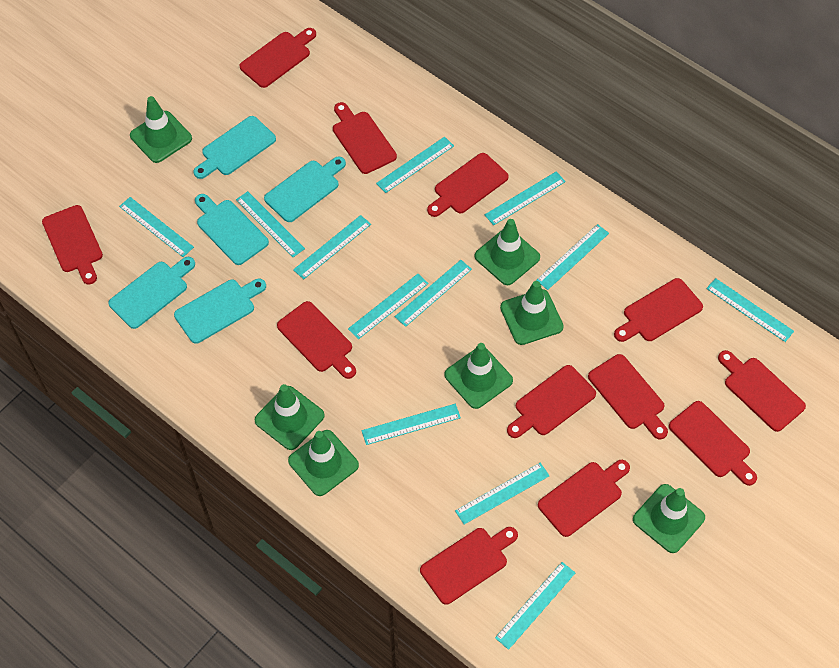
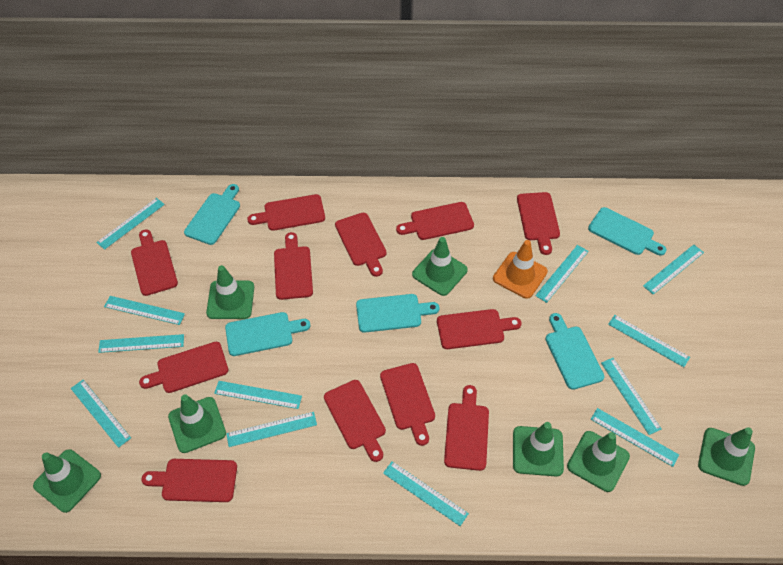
orange traffic cone: 0 -> 1

